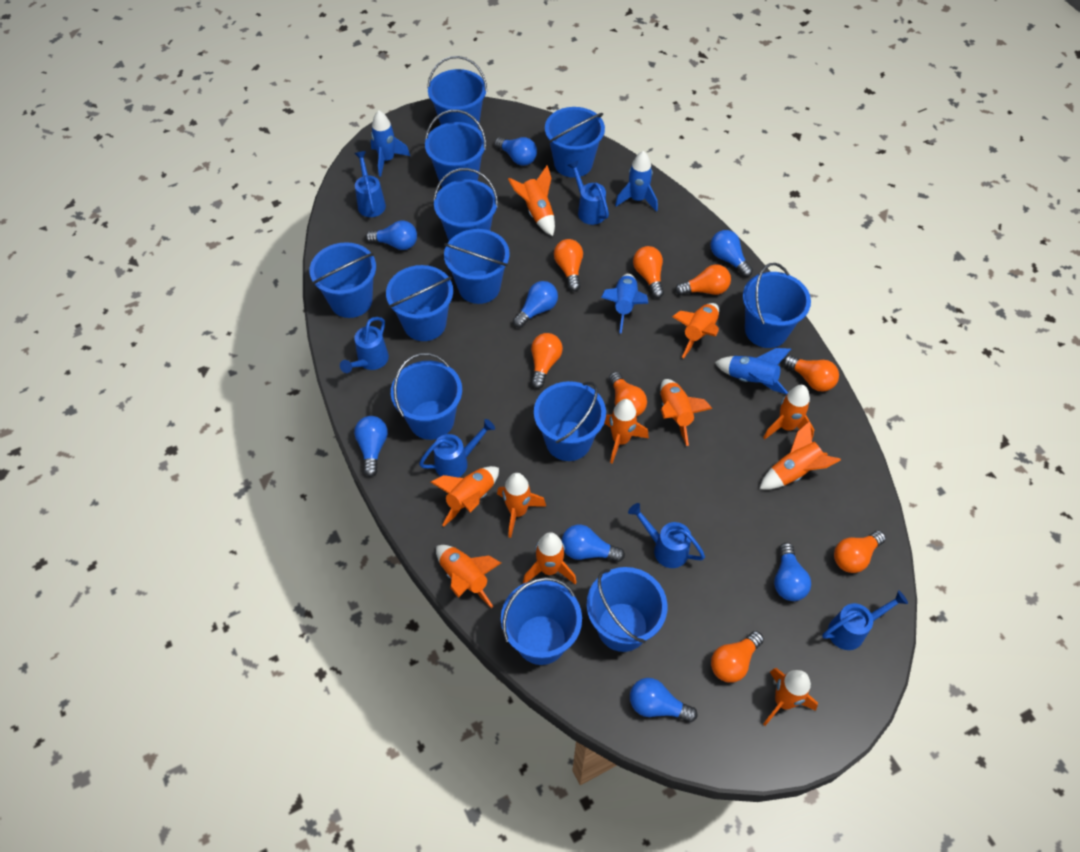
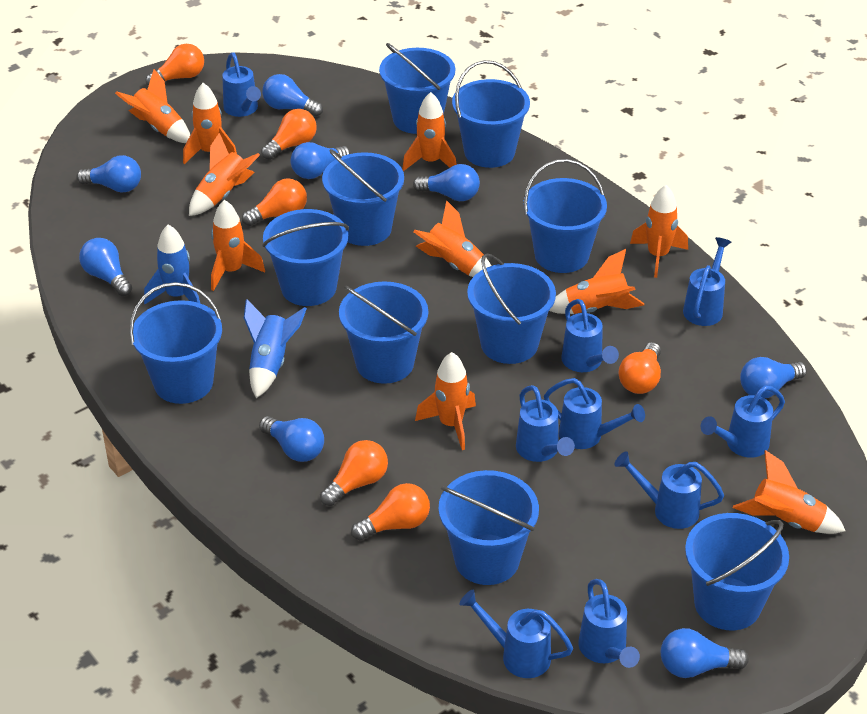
blue bucket: 12 -> 10
blue rocket: 4 -> 2
blue watering can: 6 -> 9
orange light bulb: 8 -> 6
orange rocket: 11 -> 10

